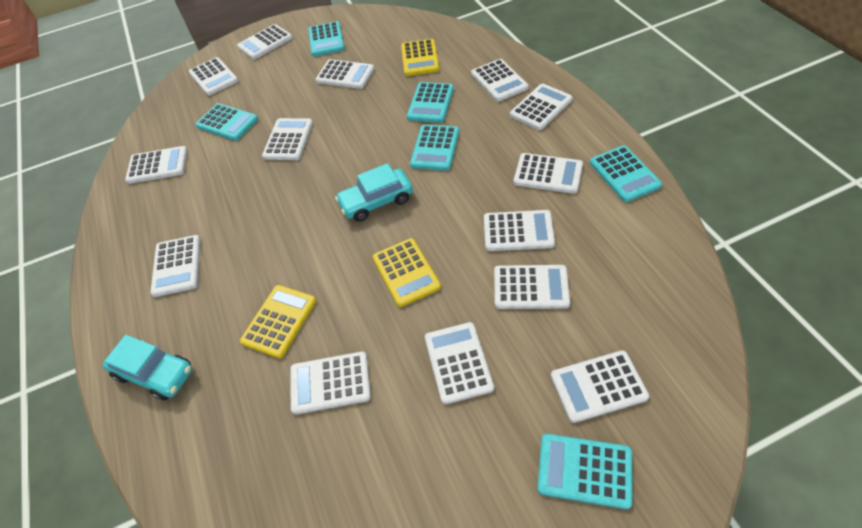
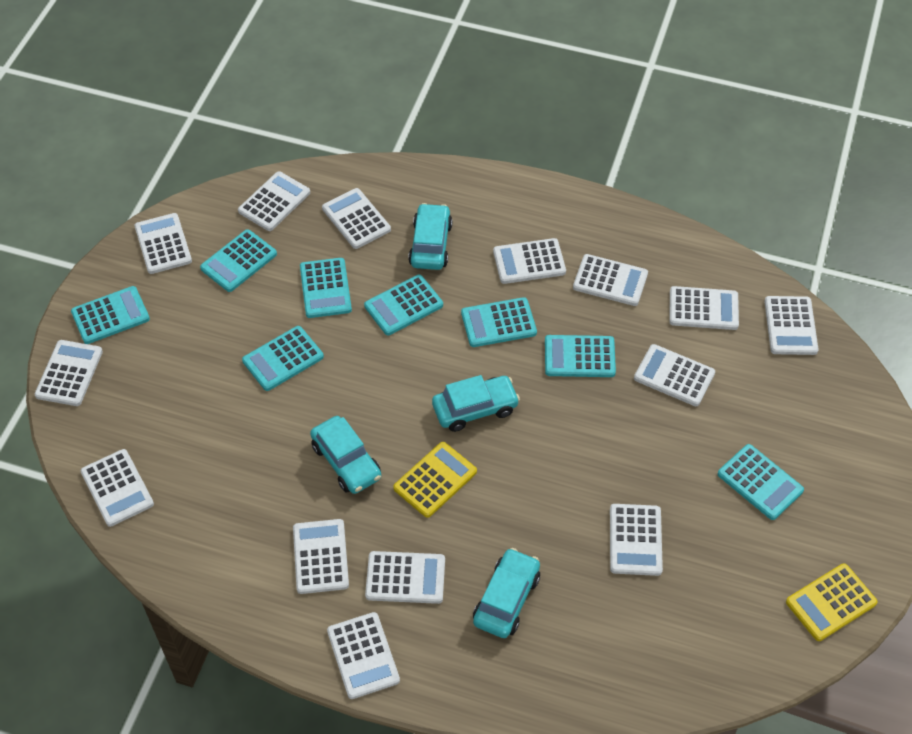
turquoise calculator: 6 -> 8
turquoise car: 2 -> 4
yellow calculator: 3 -> 2

